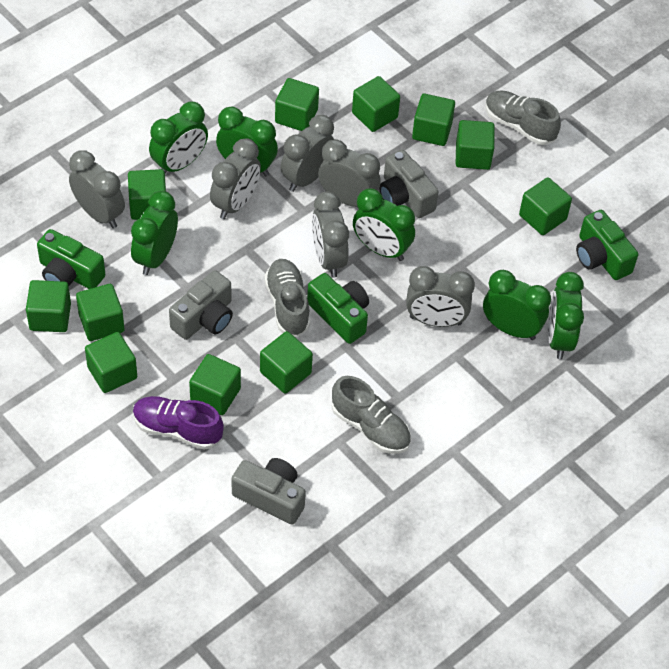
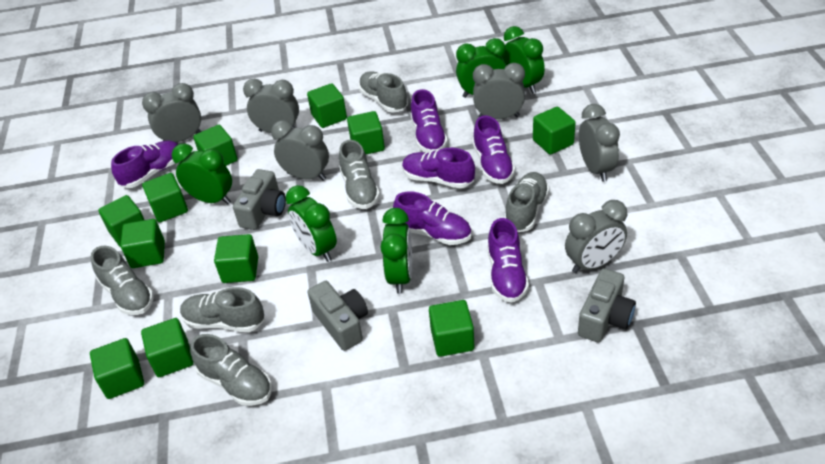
green camera: 3 -> 0
green clock: 6 -> 5
grey shoe: 3 -> 6
purple shoe: 1 -> 6

